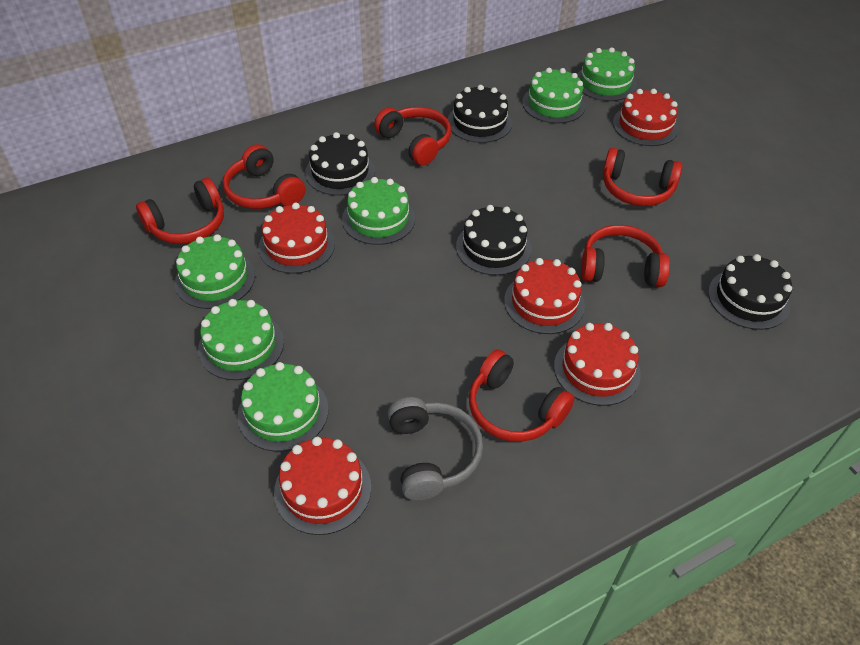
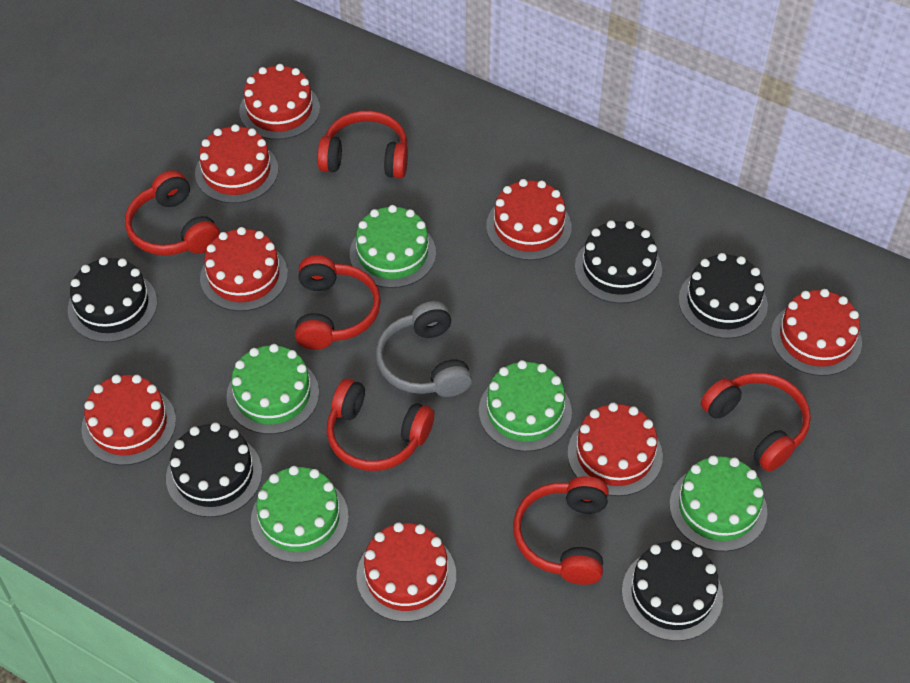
black cake: 4 -> 5
green cake: 6 -> 5
red cake: 5 -> 8

